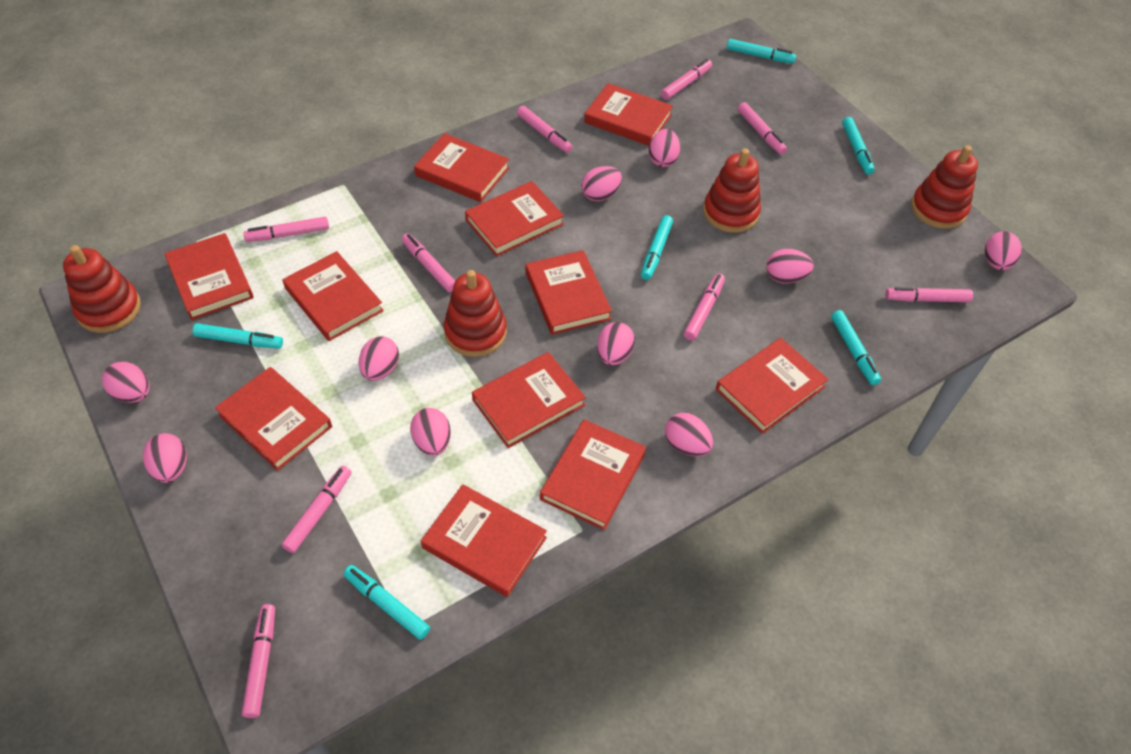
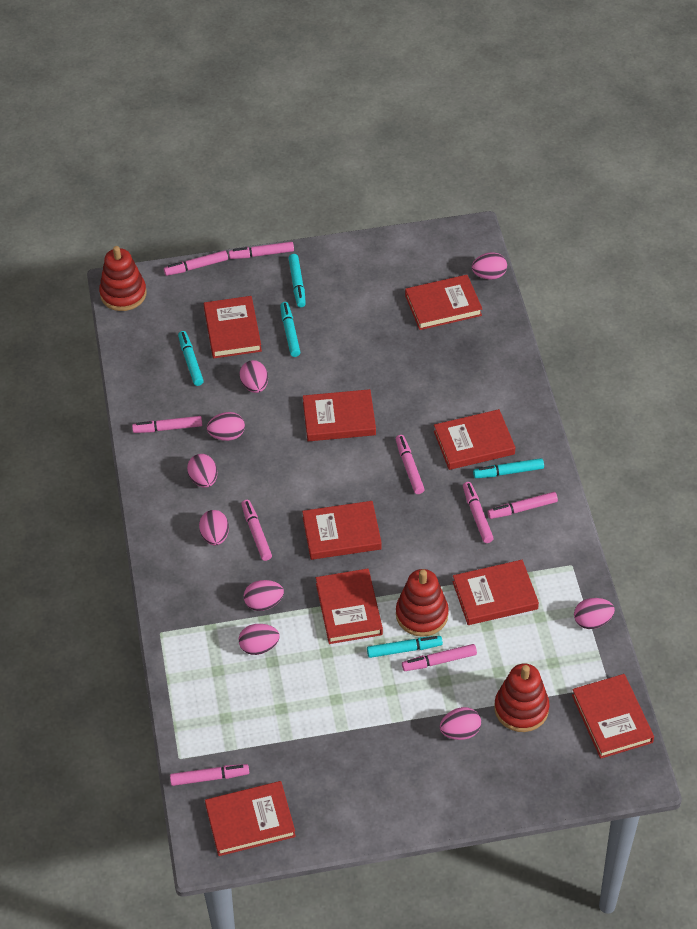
pink egg: 10 -> 9
red book: 11 -> 9
red stacking toy: 4 -> 3
turquoise marker: 6 -> 5

